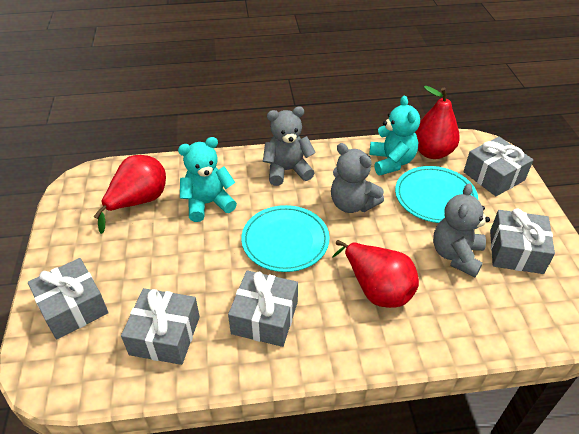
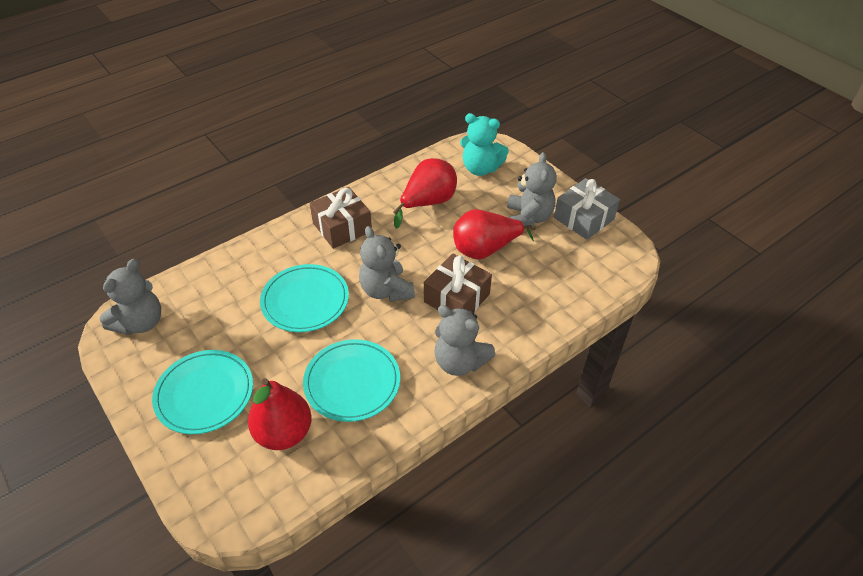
brown gift: 0 -> 2
grey gift: 5 -> 1
grey teddy bear: 3 -> 4
turquoise plate: 2 -> 3
turquoise teddy bear: 2 -> 1

